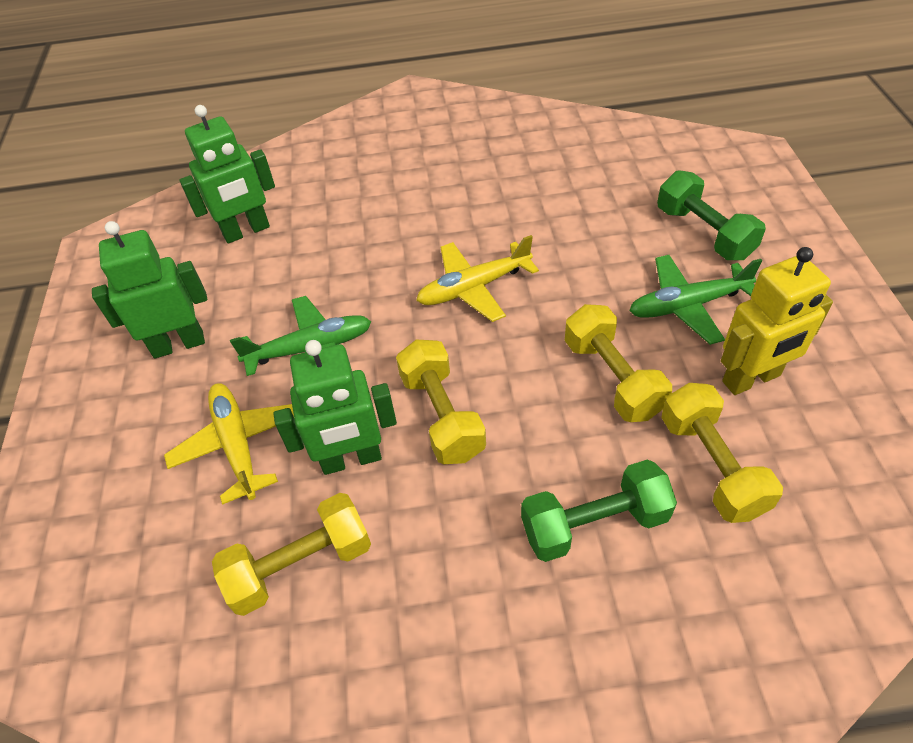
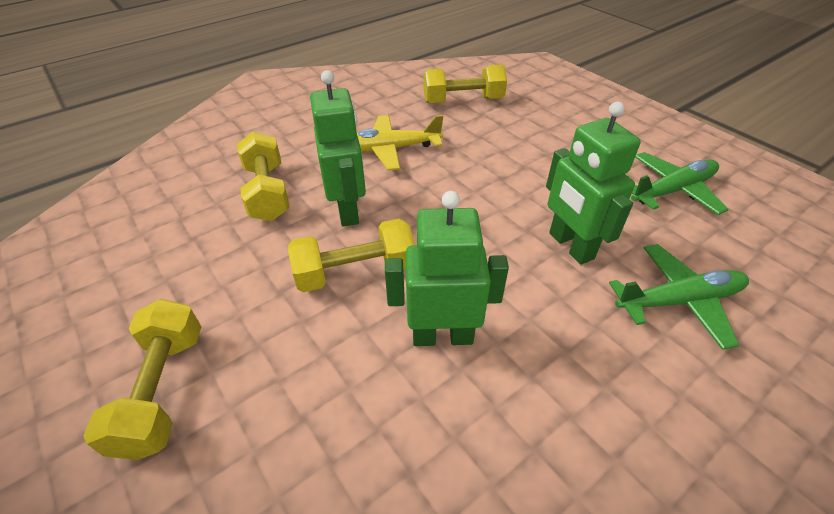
green dumbbell: 2 -> 0
yellow plane: 2 -> 1
yellow robot: 1 -> 0

